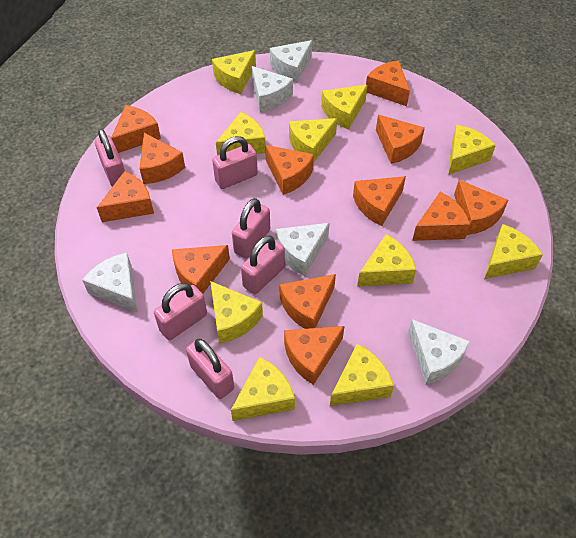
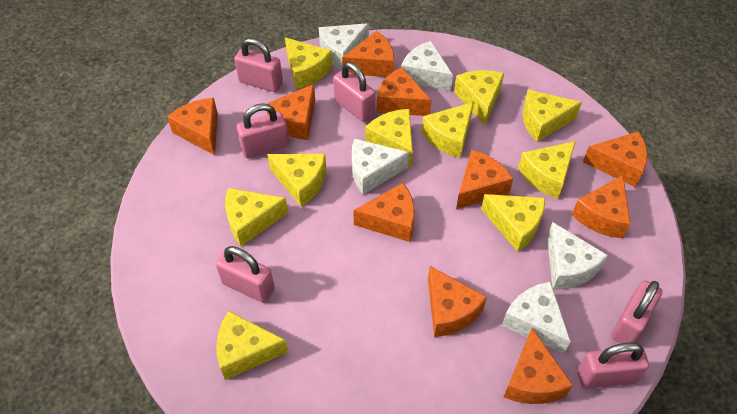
orange cheese: 12 -> 10

